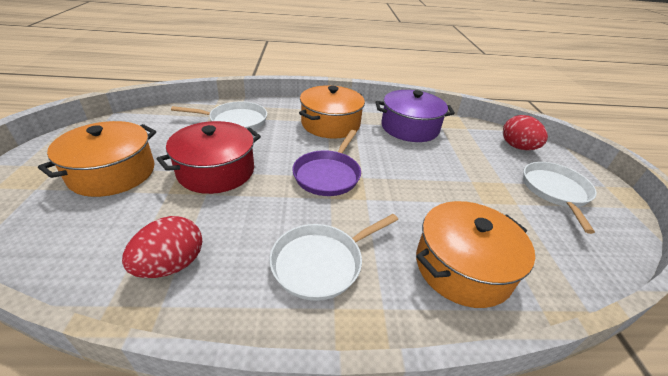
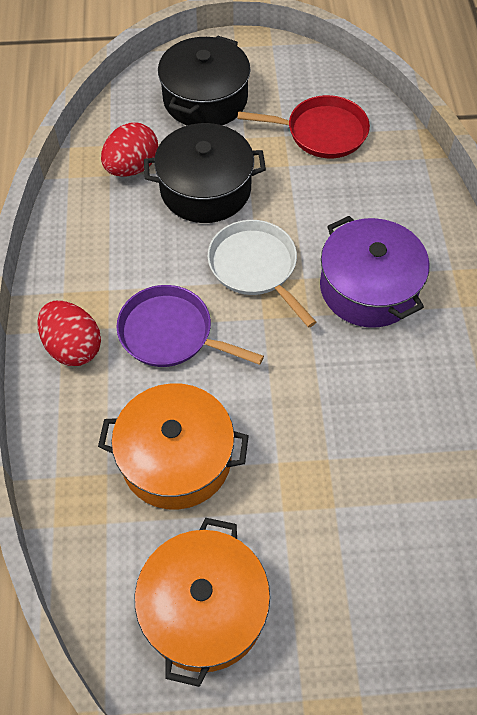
black pot: 0 -> 2
orange pot: 3 -> 2
red pan: 0 -> 1
red pot: 1 -> 0
white pan: 3 -> 1

